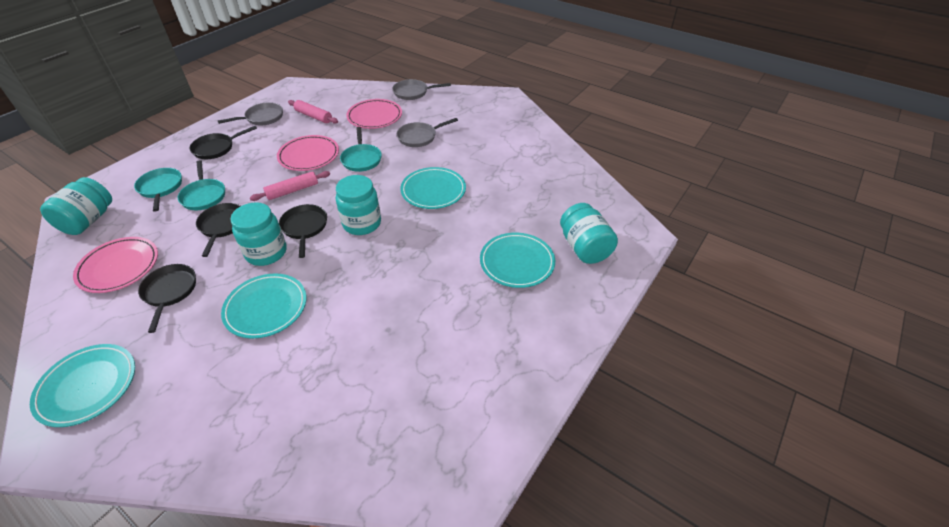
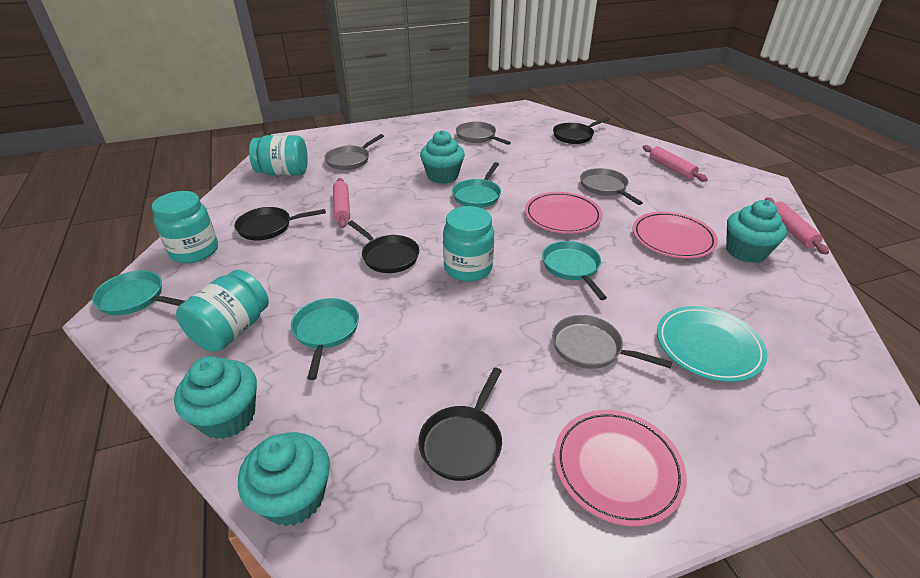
grey pan: 3 -> 4
pink rolling pin: 2 -> 3
turquoise cupcake: 0 -> 4
turquoise pan: 3 -> 4
turquoise plate: 4 -> 1

